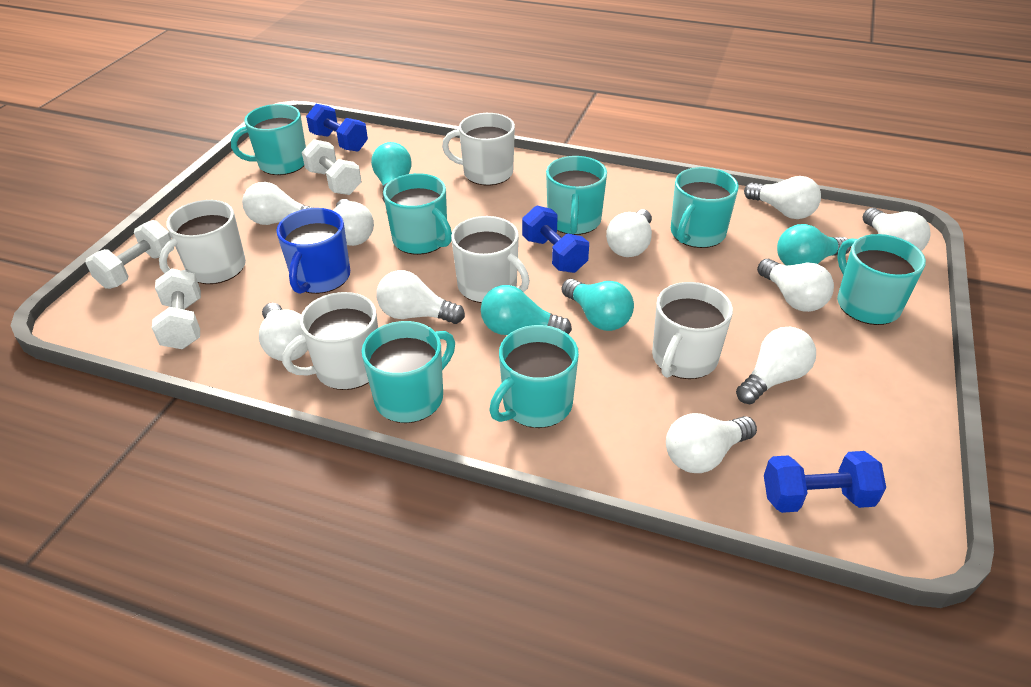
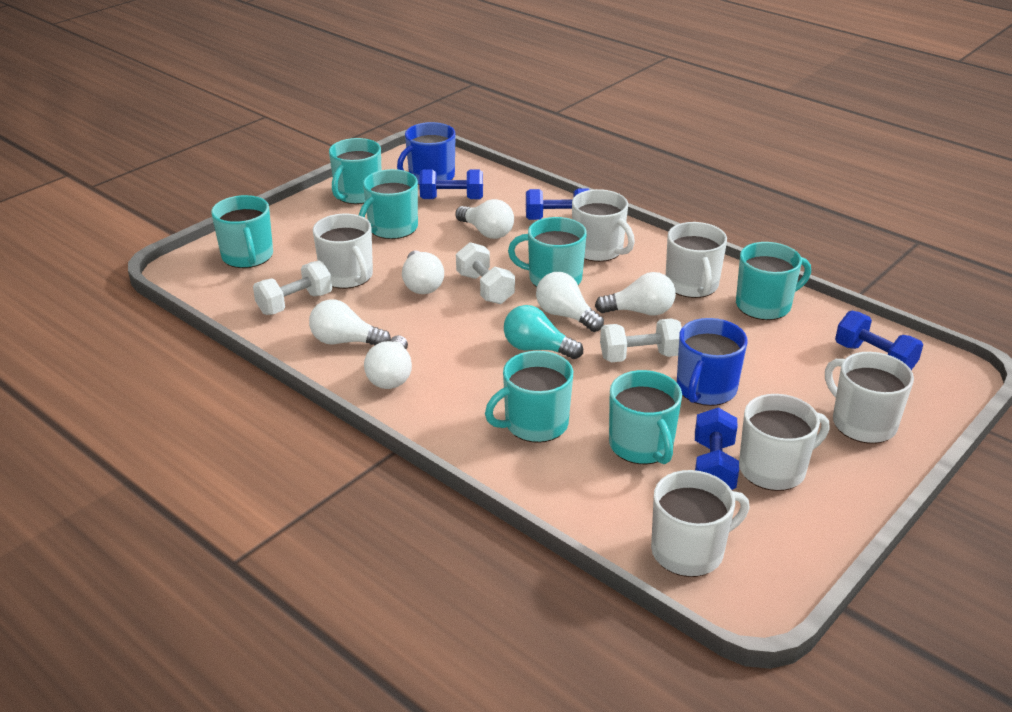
blue dumbbell: 3 -> 4
blue mug: 1 -> 2
turquoise light bulb: 4 -> 1
white light bulb: 10 -> 6
white mug: 5 -> 6

